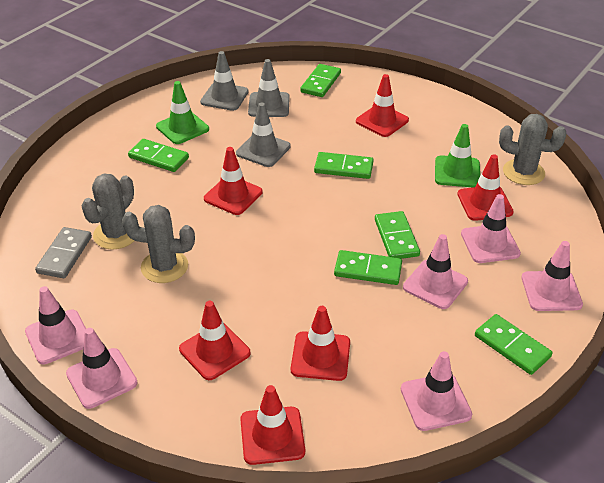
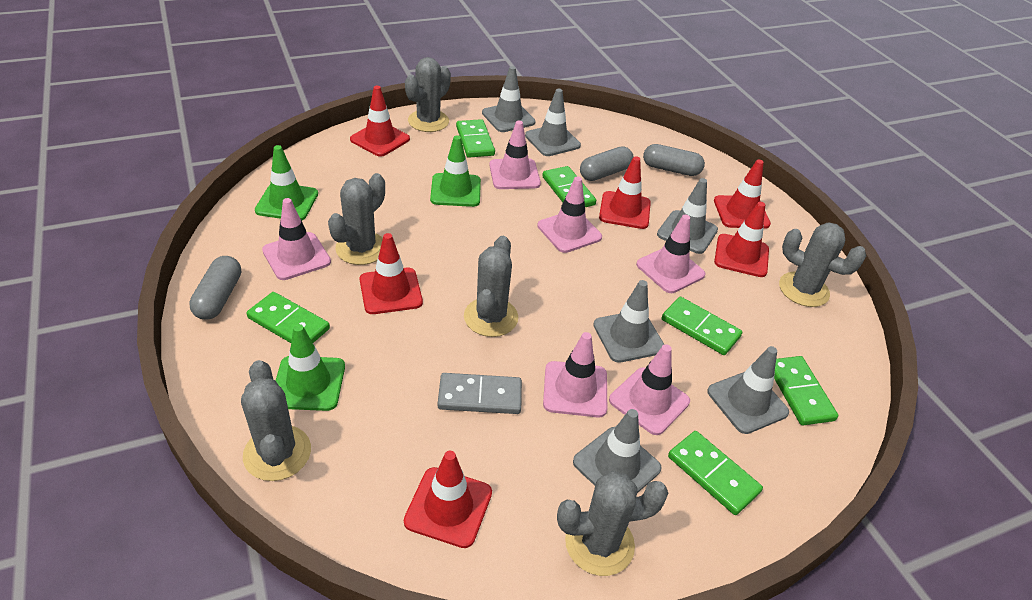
green traffic cone: 2 -> 3
grey cactus: 3 -> 6
grey capsule: 0 -> 3
grey traffic cone: 3 -> 6

